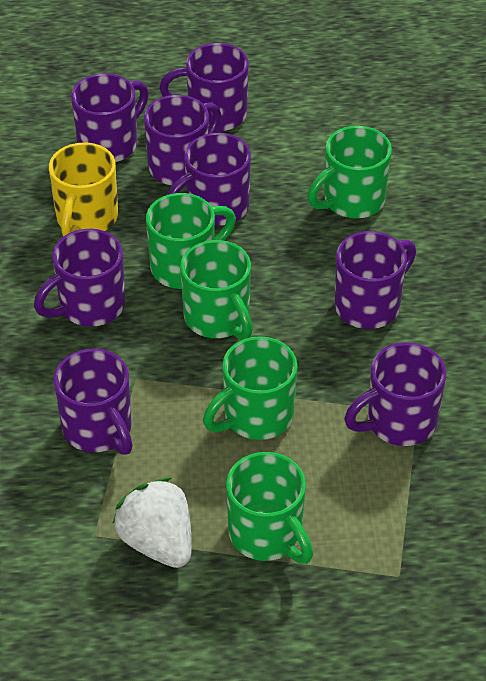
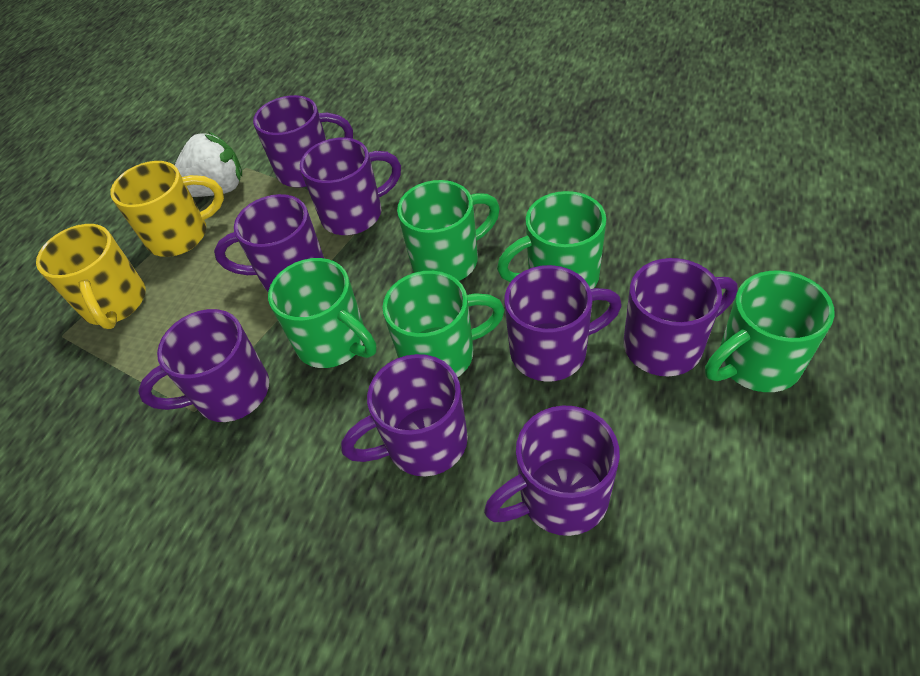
yellow mug: 1 -> 2

